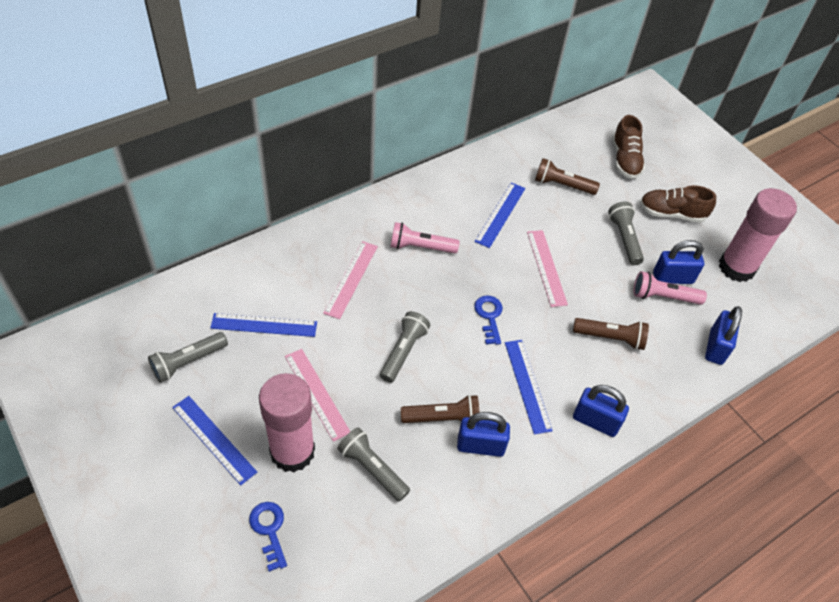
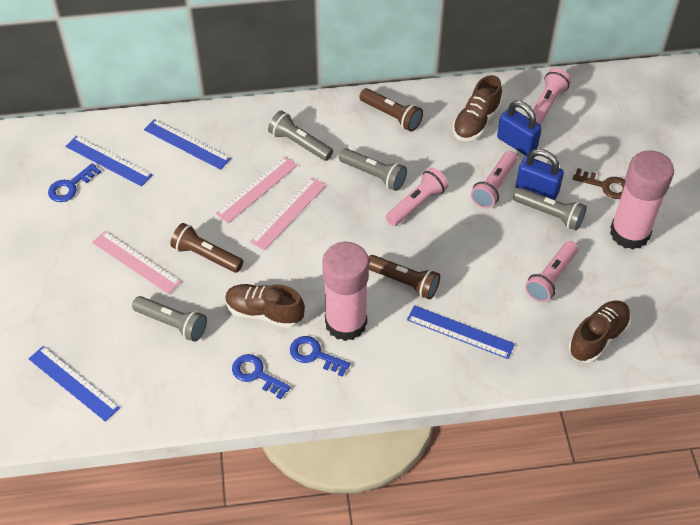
blue key: 2 -> 3
blue padlock: 4 -> 2
brown key: 0 -> 1
brown shoe: 2 -> 3
pink flashlight: 2 -> 4

